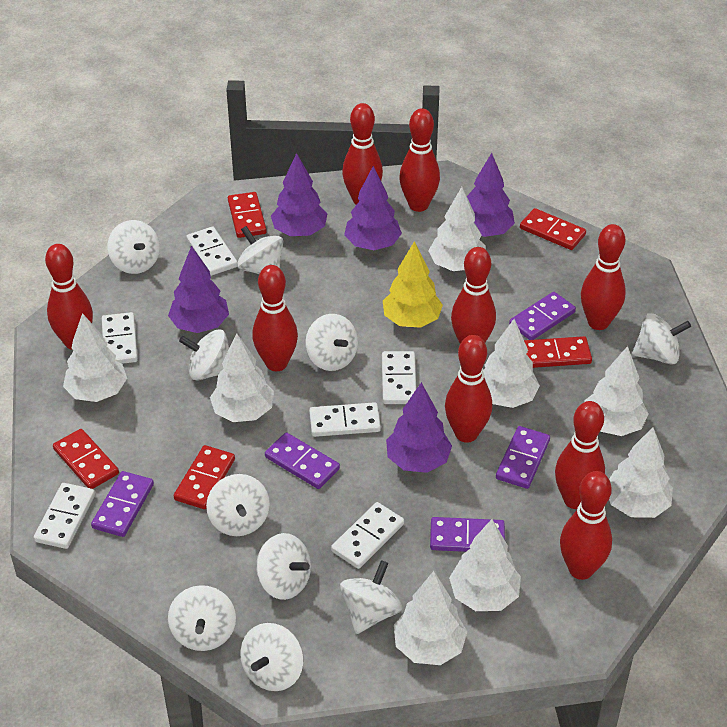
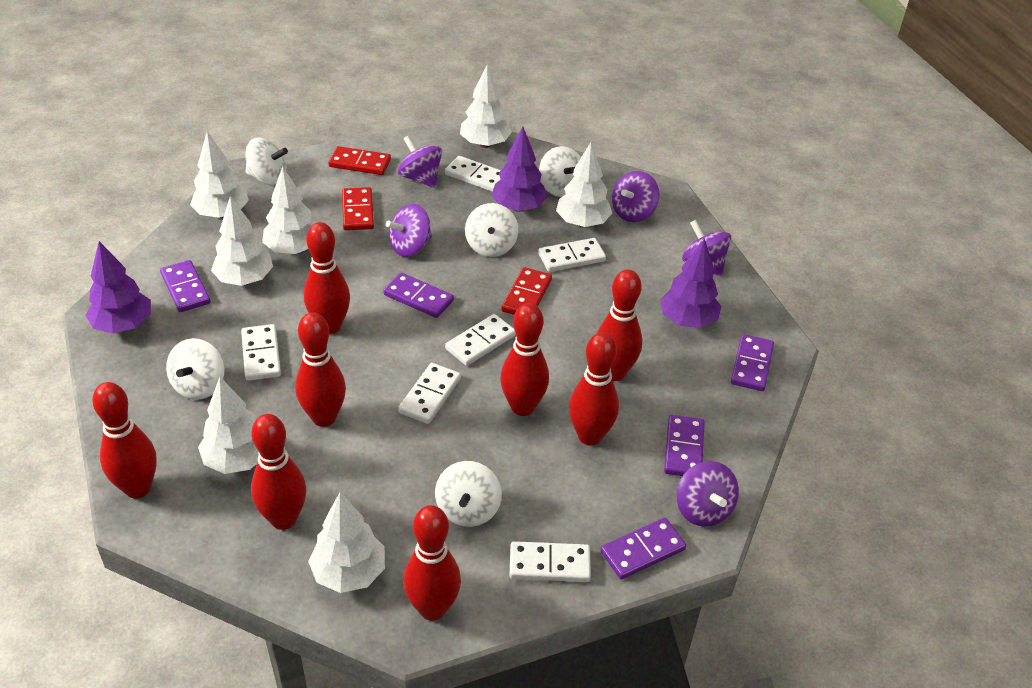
purple spinning top: 0 -> 5
purple tree: 5 -> 3
red bowling pin: 9 -> 8
red domino: 5 -> 3
white spinning top: 10 -> 5
white tree: 8 -> 7
yellow tree: 1 -> 0

